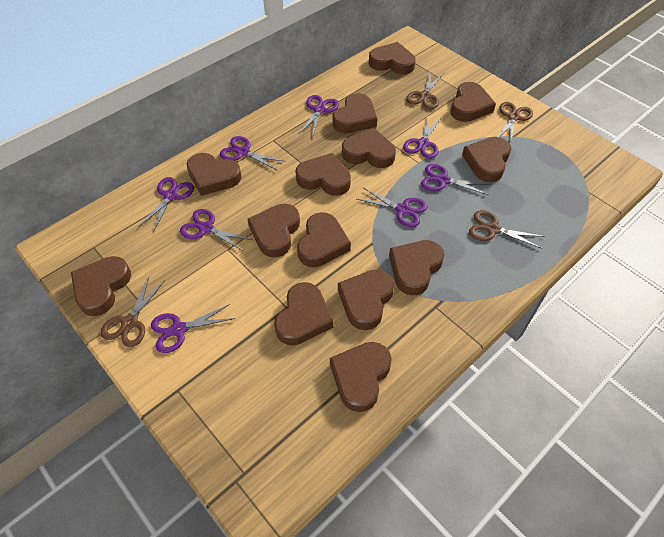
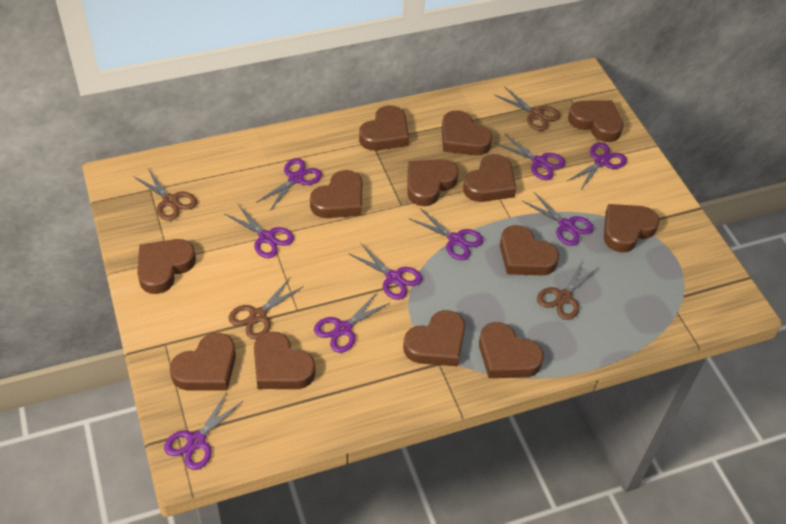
brown heart: 14 -> 13
purple scissors: 8 -> 9

